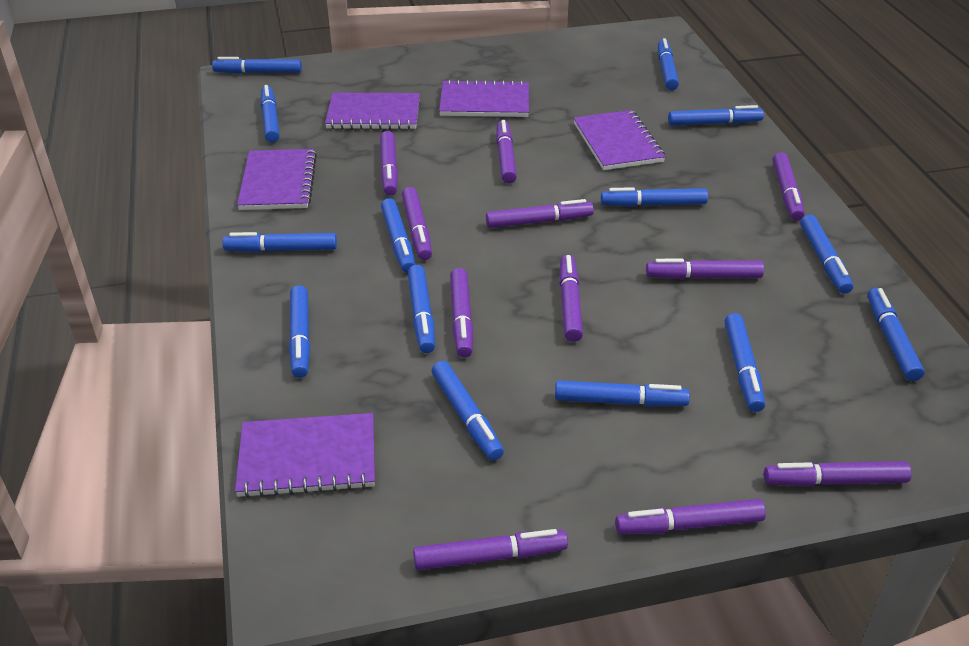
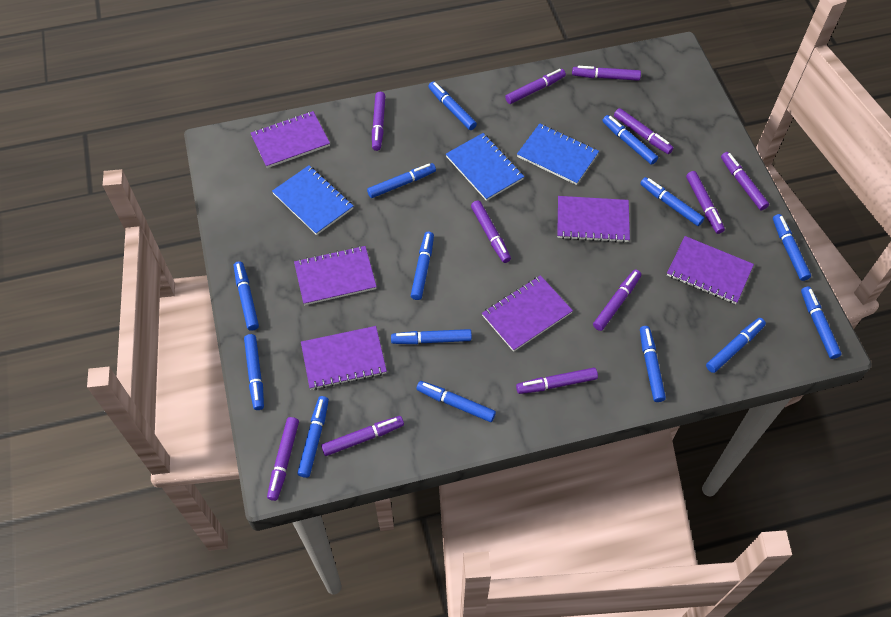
blue notebook: 0 -> 3
purple notebook: 5 -> 6

